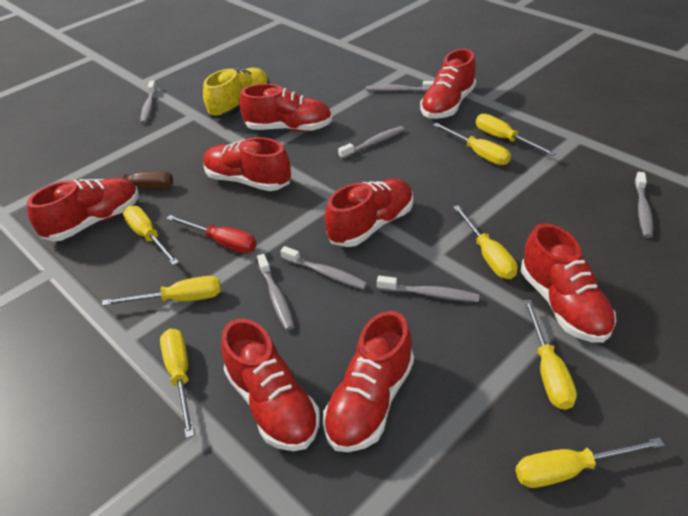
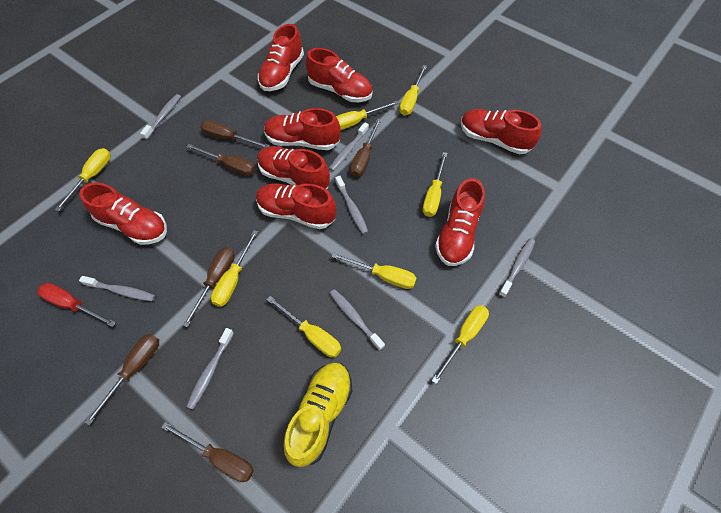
brown screwdriver: 1 -> 6

